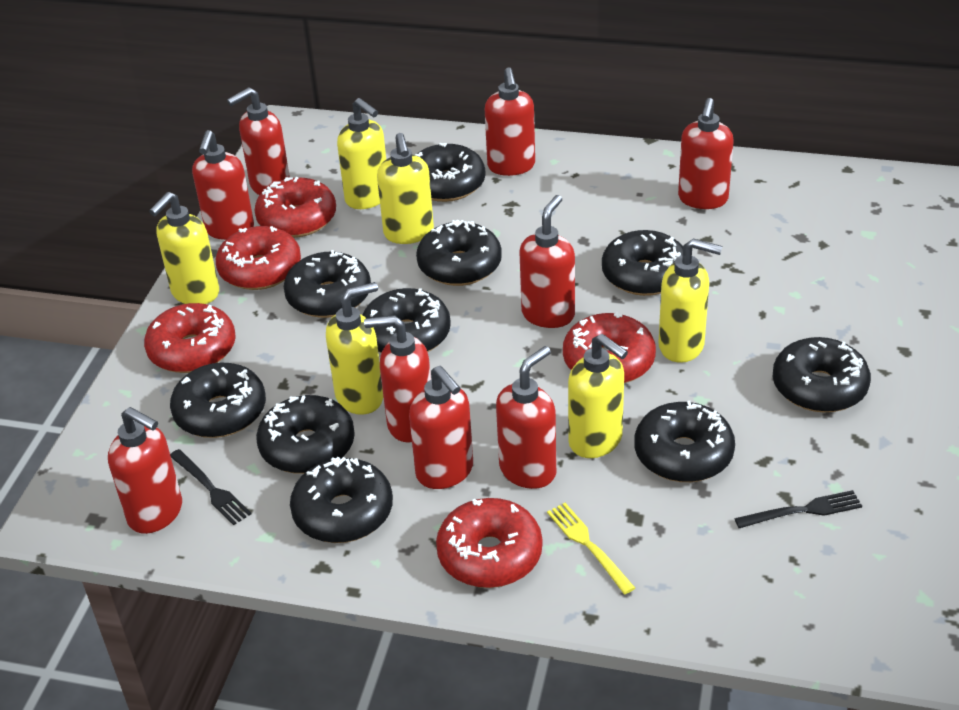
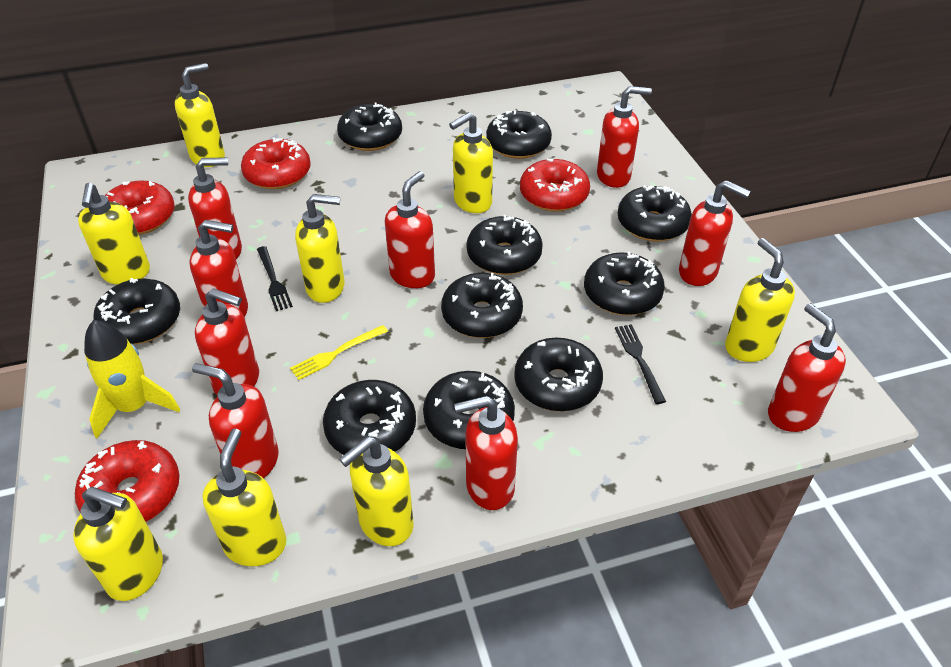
red donut: 5 -> 4
yellow rocket: 0 -> 1
yellow soap dispenser: 6 -> 8

